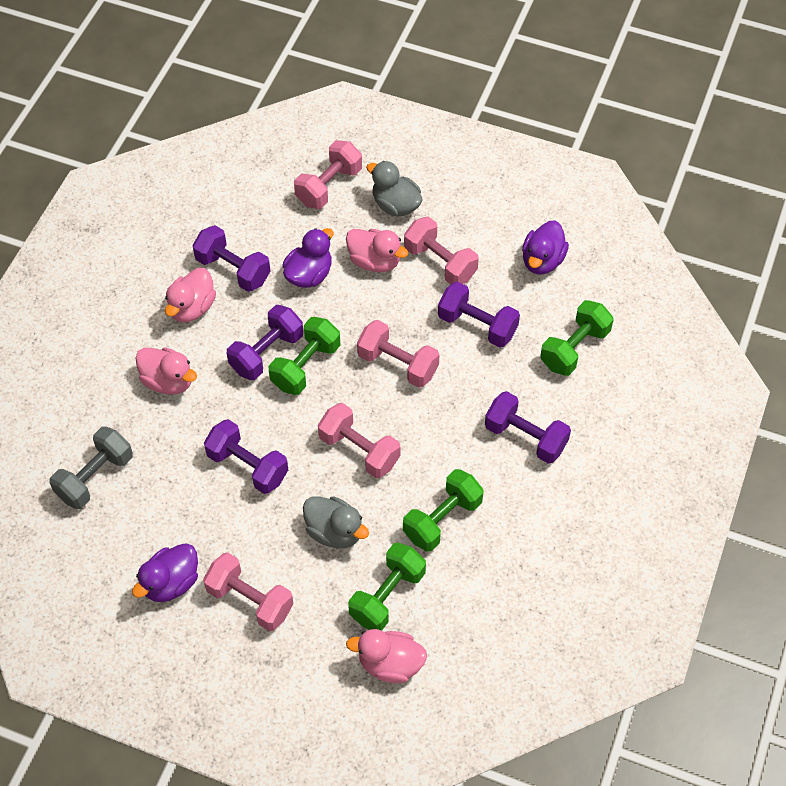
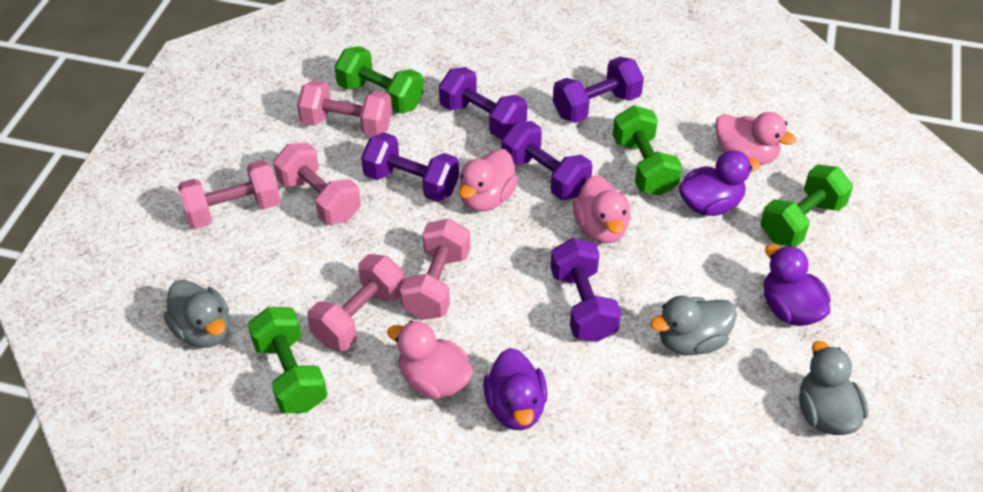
grey duck: 2 -> 3
grey dumbbell: 1 -> 0

